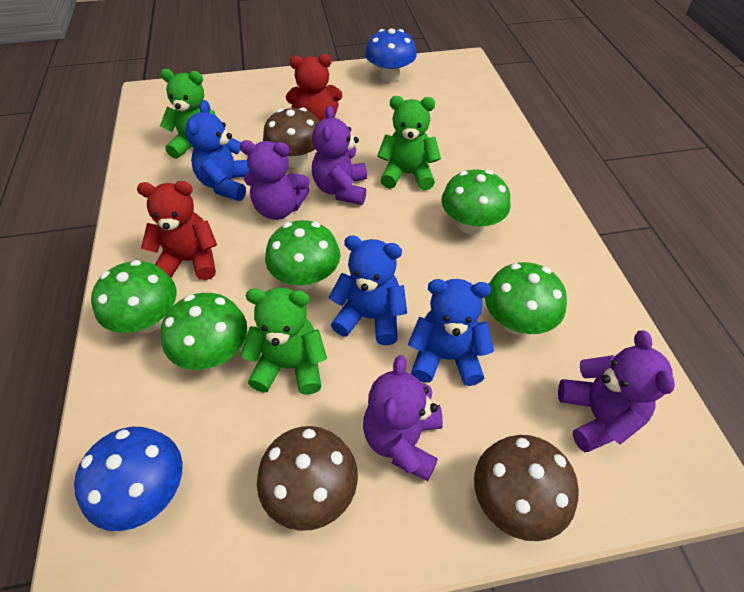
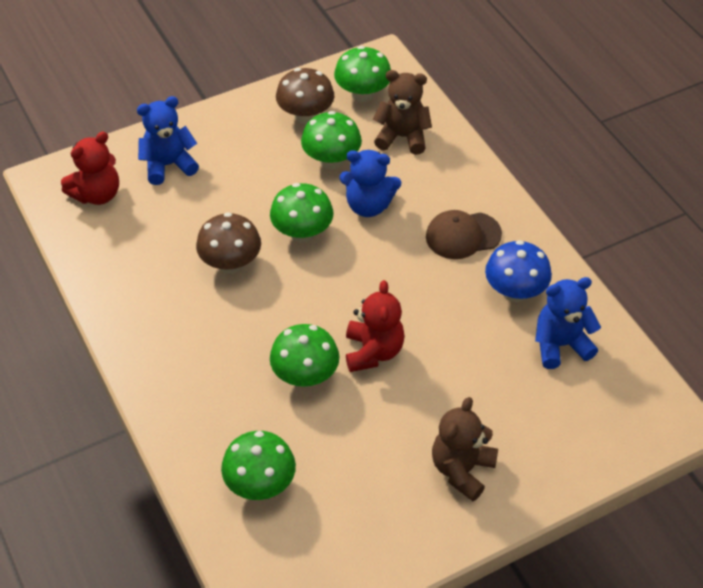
blue mushroom: 2 -> 1
brown cap: 0 -> 1
brown mushroom: 3 -> 2
brown teddy bear: 0 -> 2
green teddy bear: 3 -> 0
purple teddy bear: 4 -> 0

